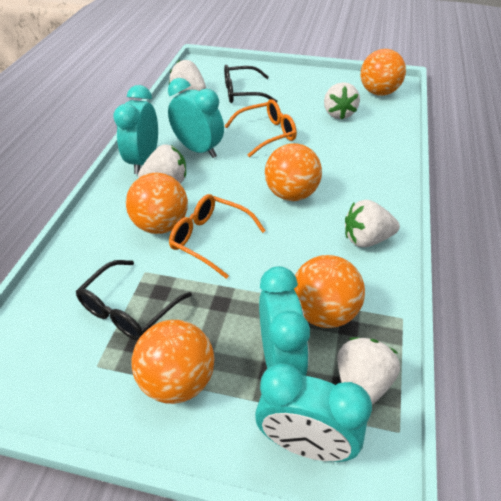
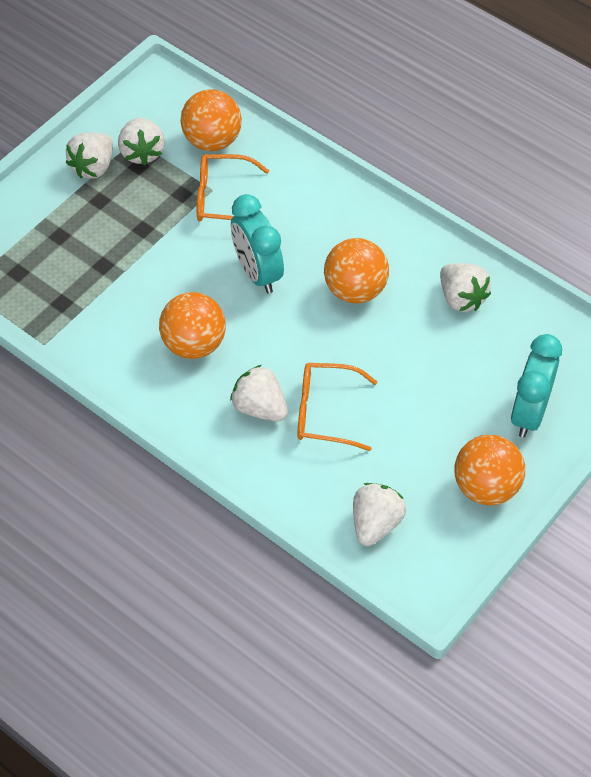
black glasses: 2 -> 0
orange ball: 5 -> 4
turquoise clock: 4 -> 2

